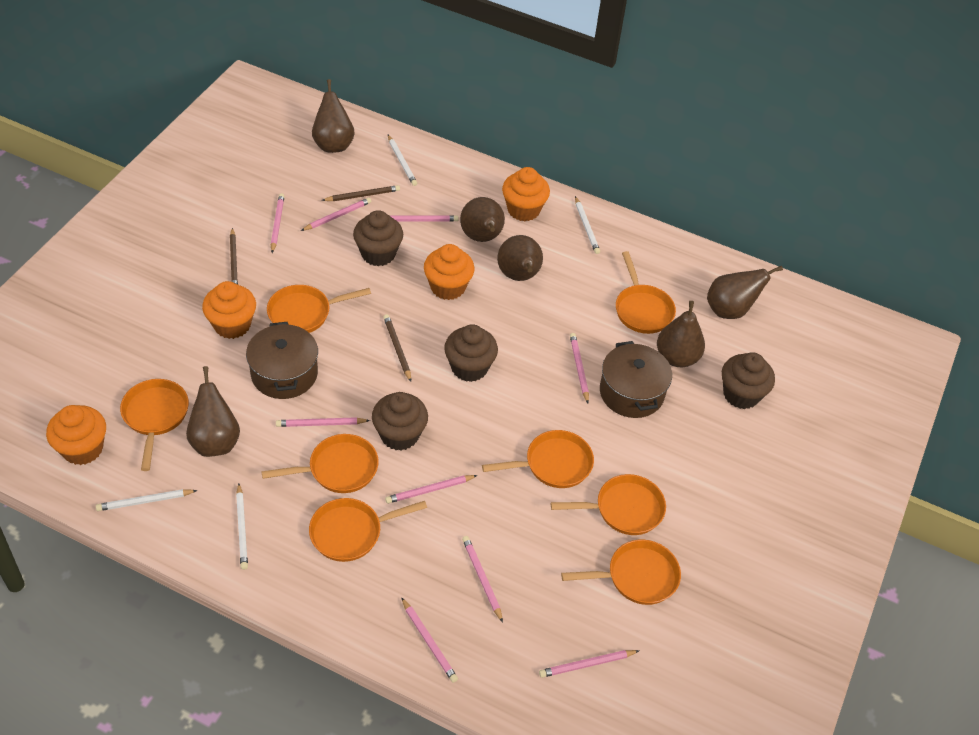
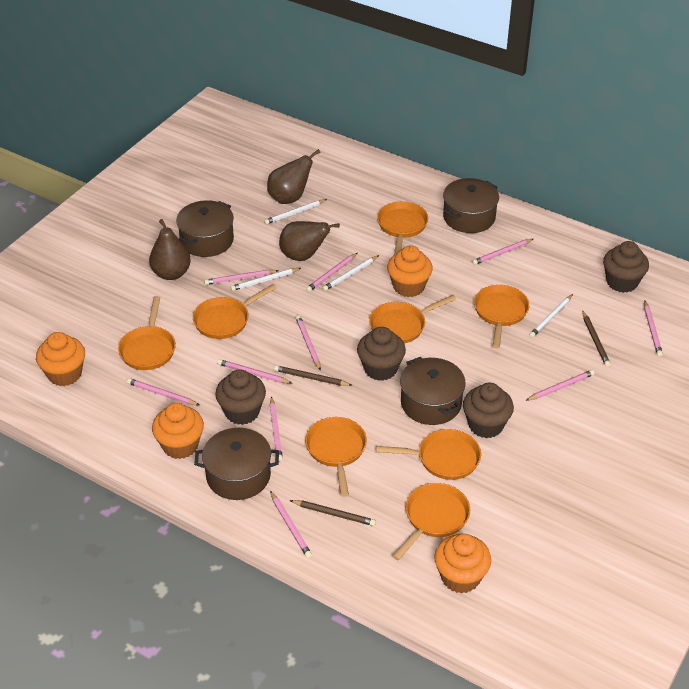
brown pear: 6 -> 3
brown pot: 2 -> 4
pink pencil: 9 -> 10

